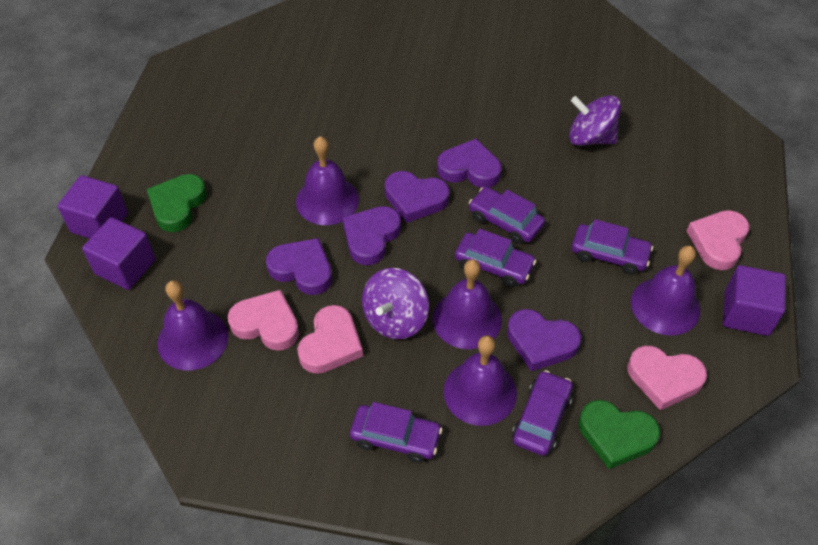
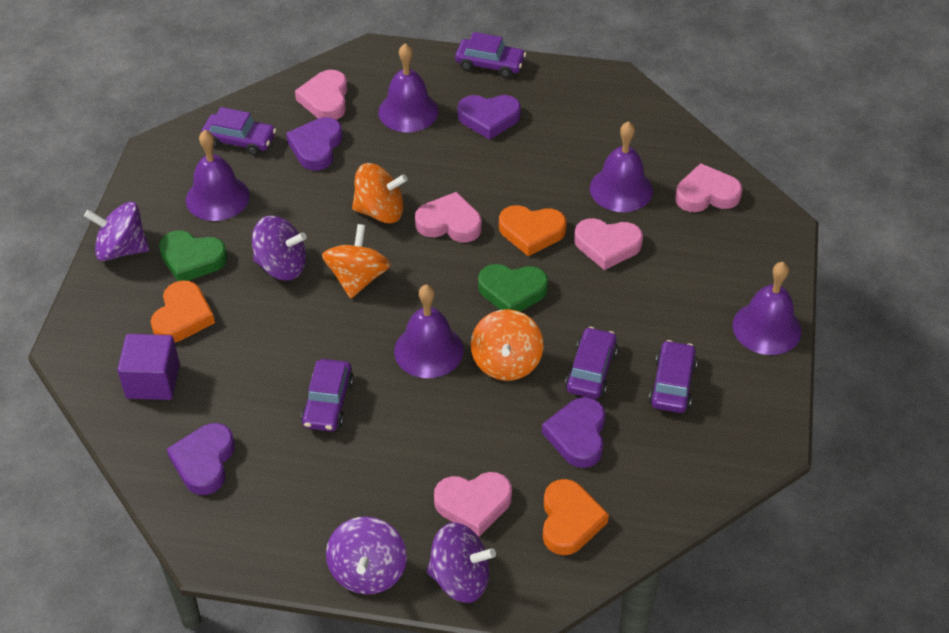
orange heart: 0 -> 3
orange spinning top: 0 -> 3
pink heart: 4 -> 5
purple cube: 3 -> 1
purple heart: 5 -> 4
purple spinning top: 2 -> 4

